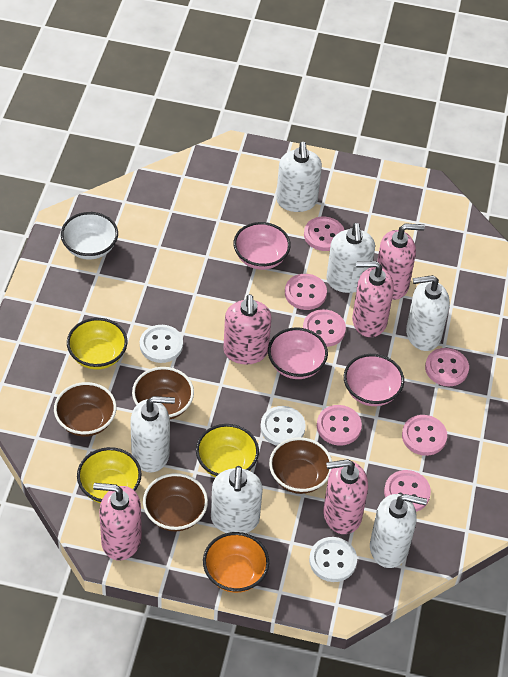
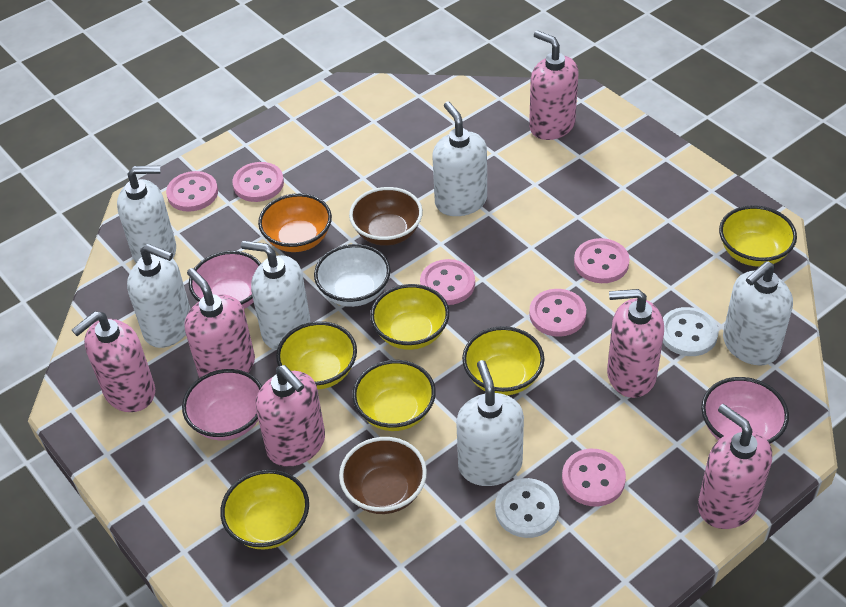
brown bowl: 4 -> 2
pink button: 7 -> 6
pink soap dispenser: 5 -> 6
white button: 3 -> 2
yellow bowl: 3 -> 6

